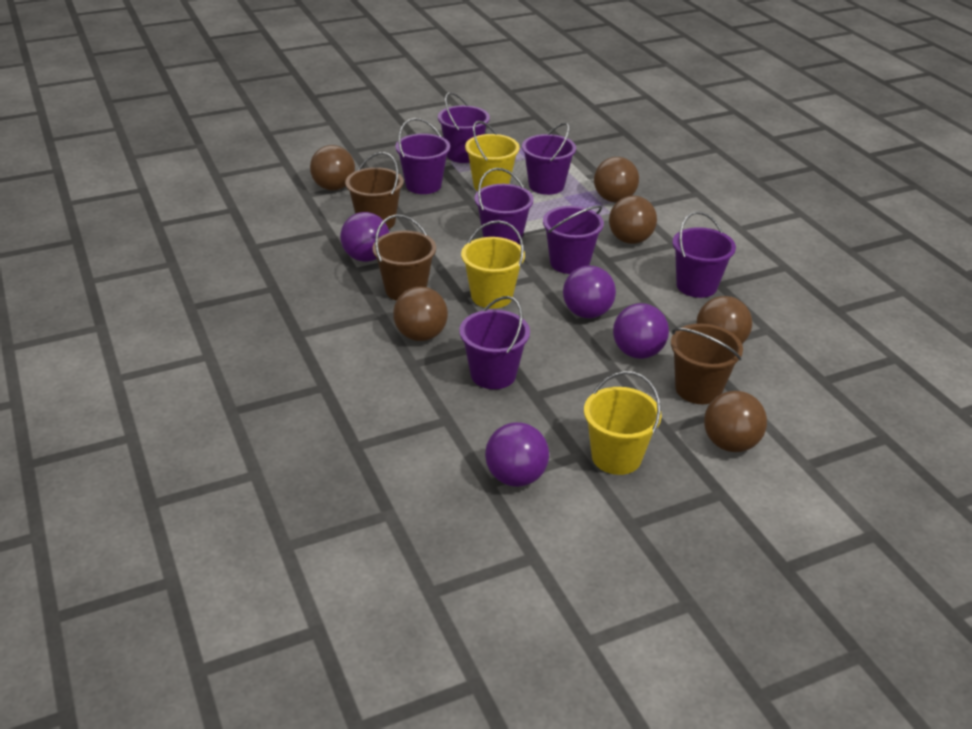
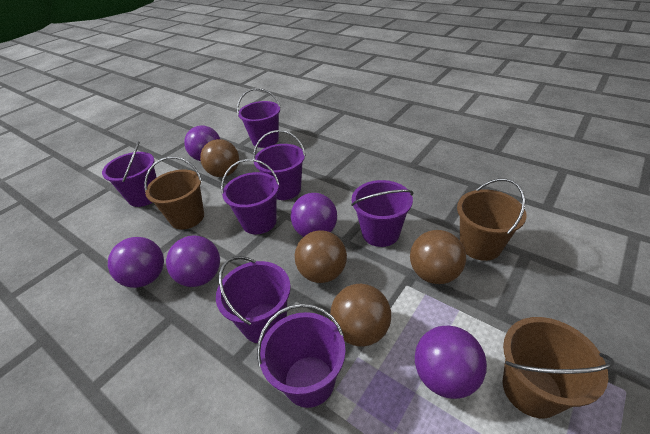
brown ball: 6 -> 4
purple ball: 4 -> 5
yellow bucket: 3 -> 0

